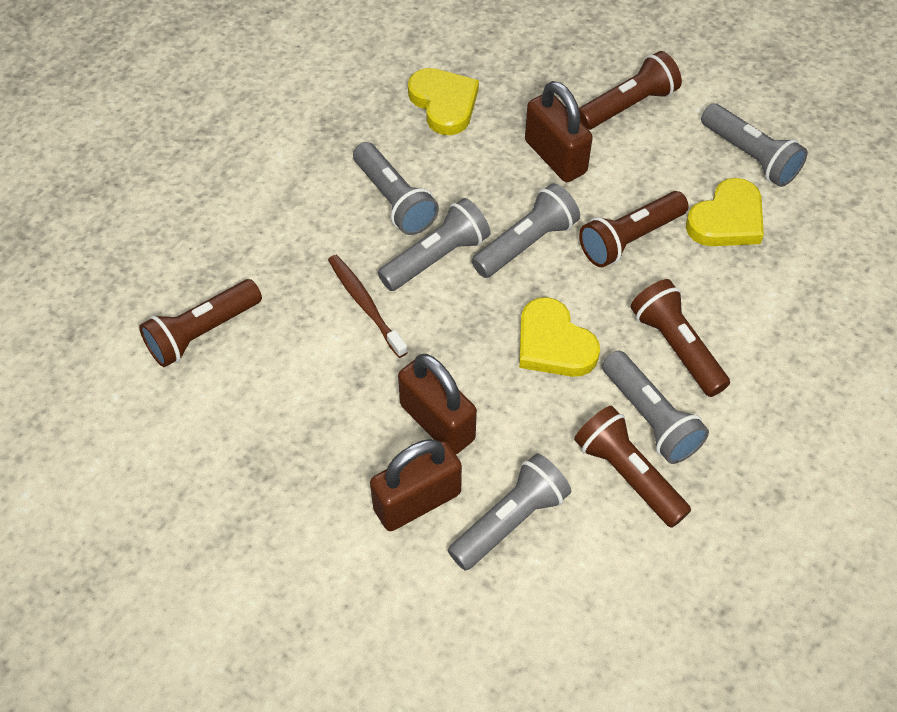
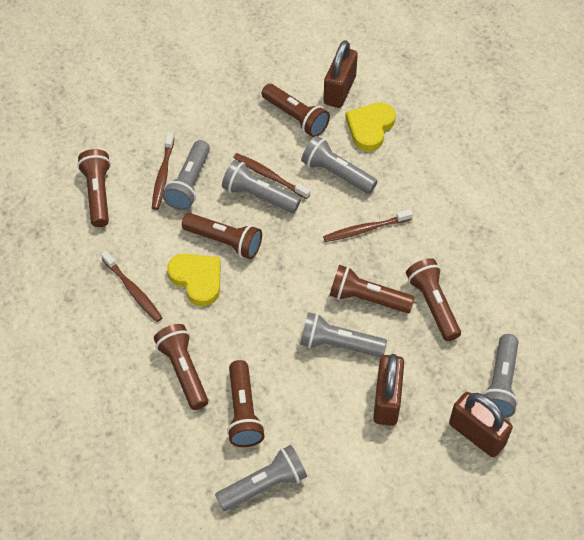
brown flashlight: 5 -> 7
brown toothbrush: 1 -> 4
yellow heart: 3 -> 2

